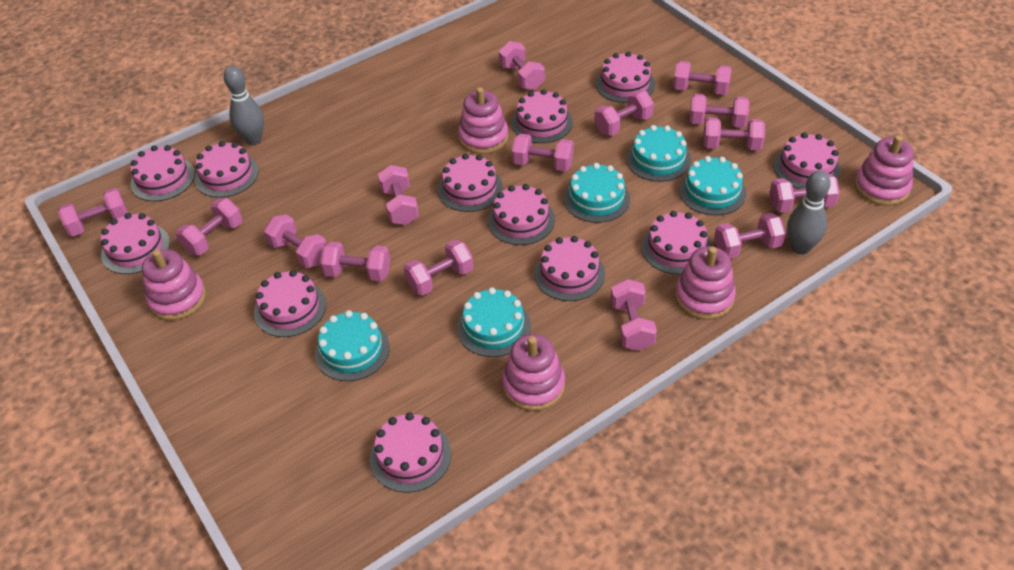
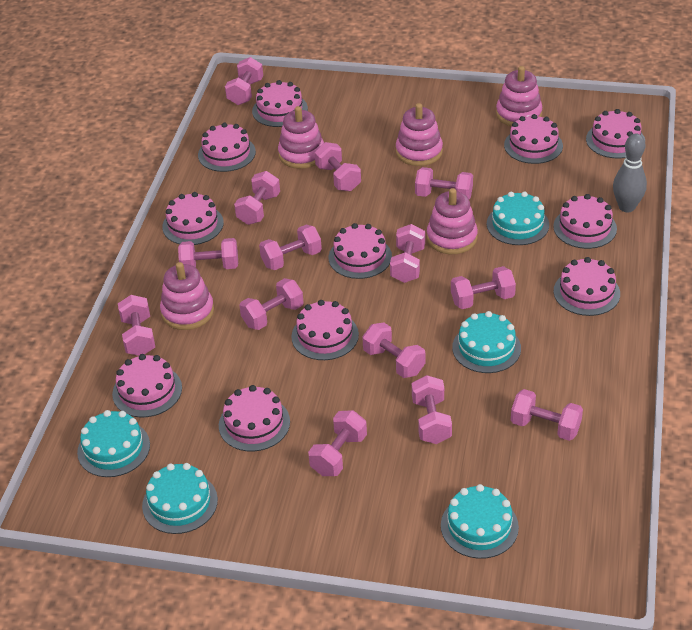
grey bowling pin: 2 -> 1
pink cake: 12 -> 11
pink dumbbell: 15 -> 14

